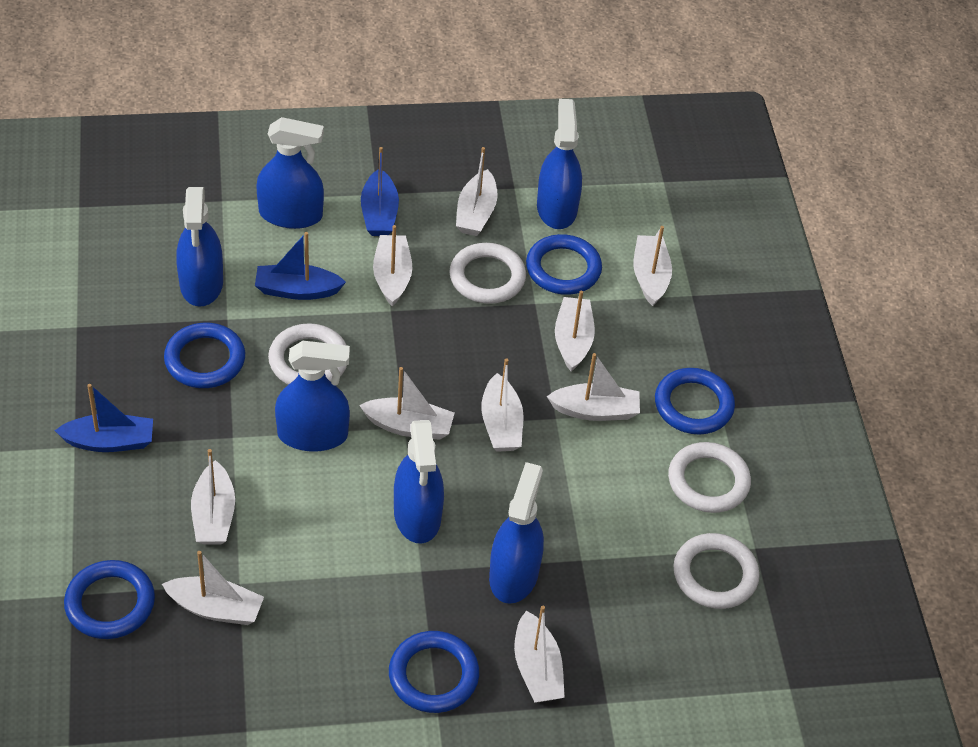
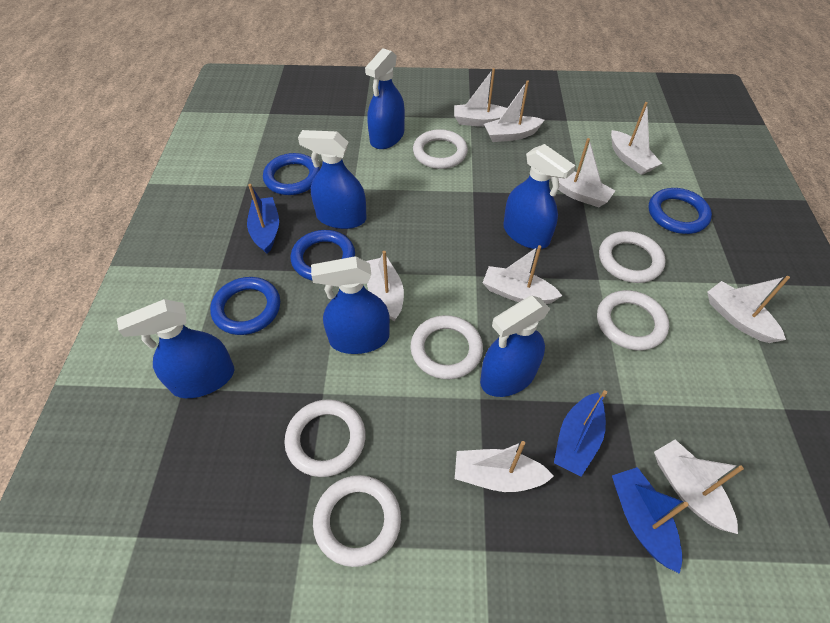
blue ring: 5 -> 4
white boat: 10 -> 9
white ring: 4 -> 6

